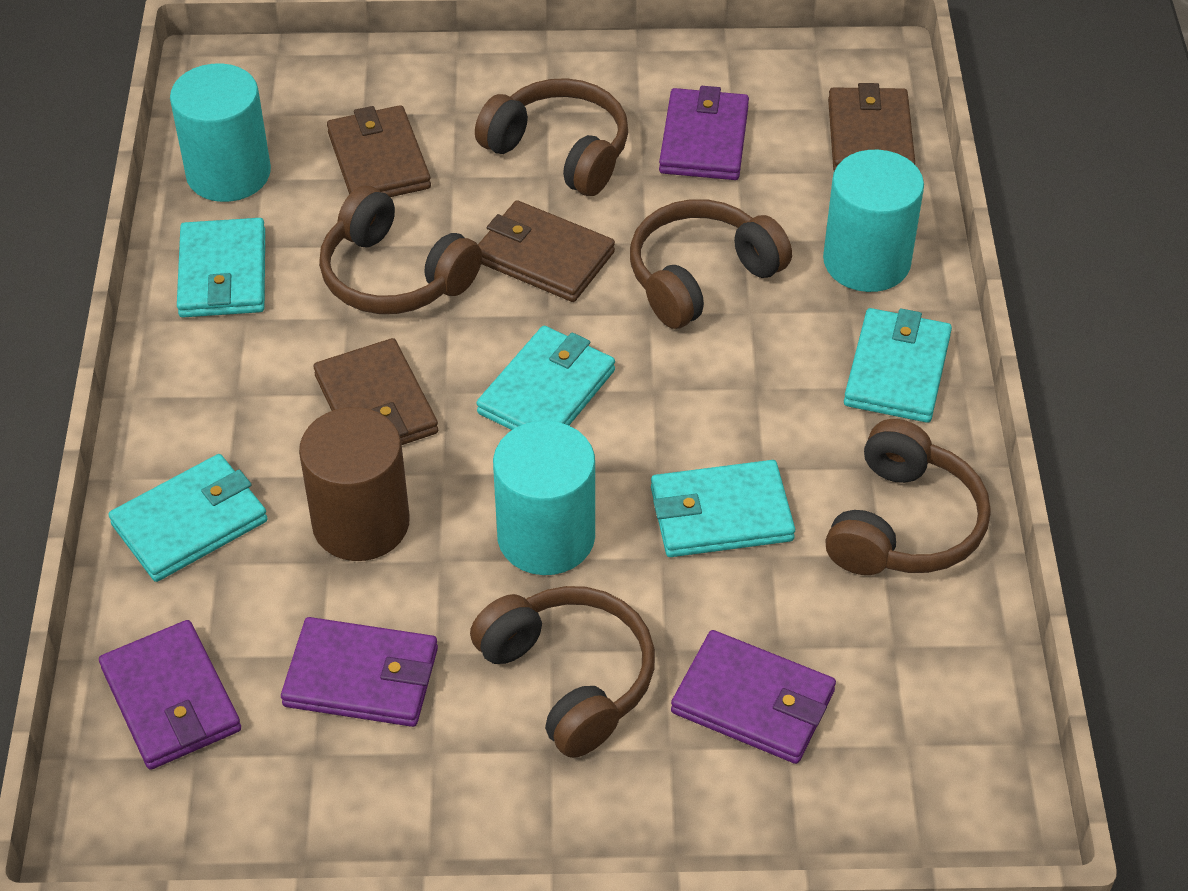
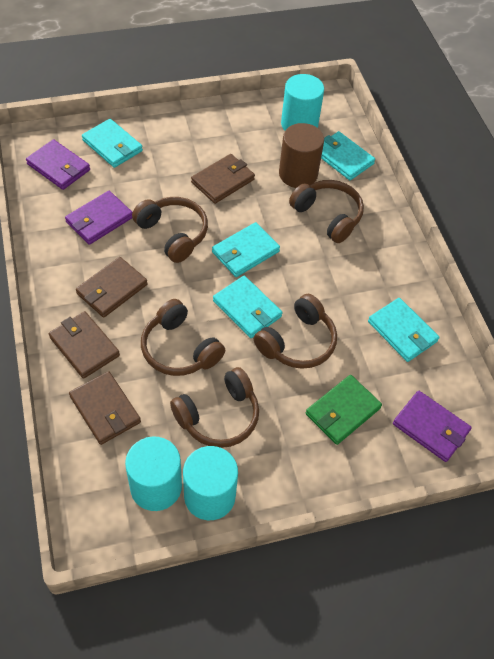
green wallet: 0 -> 1
purple wallet: 4 -> 3

